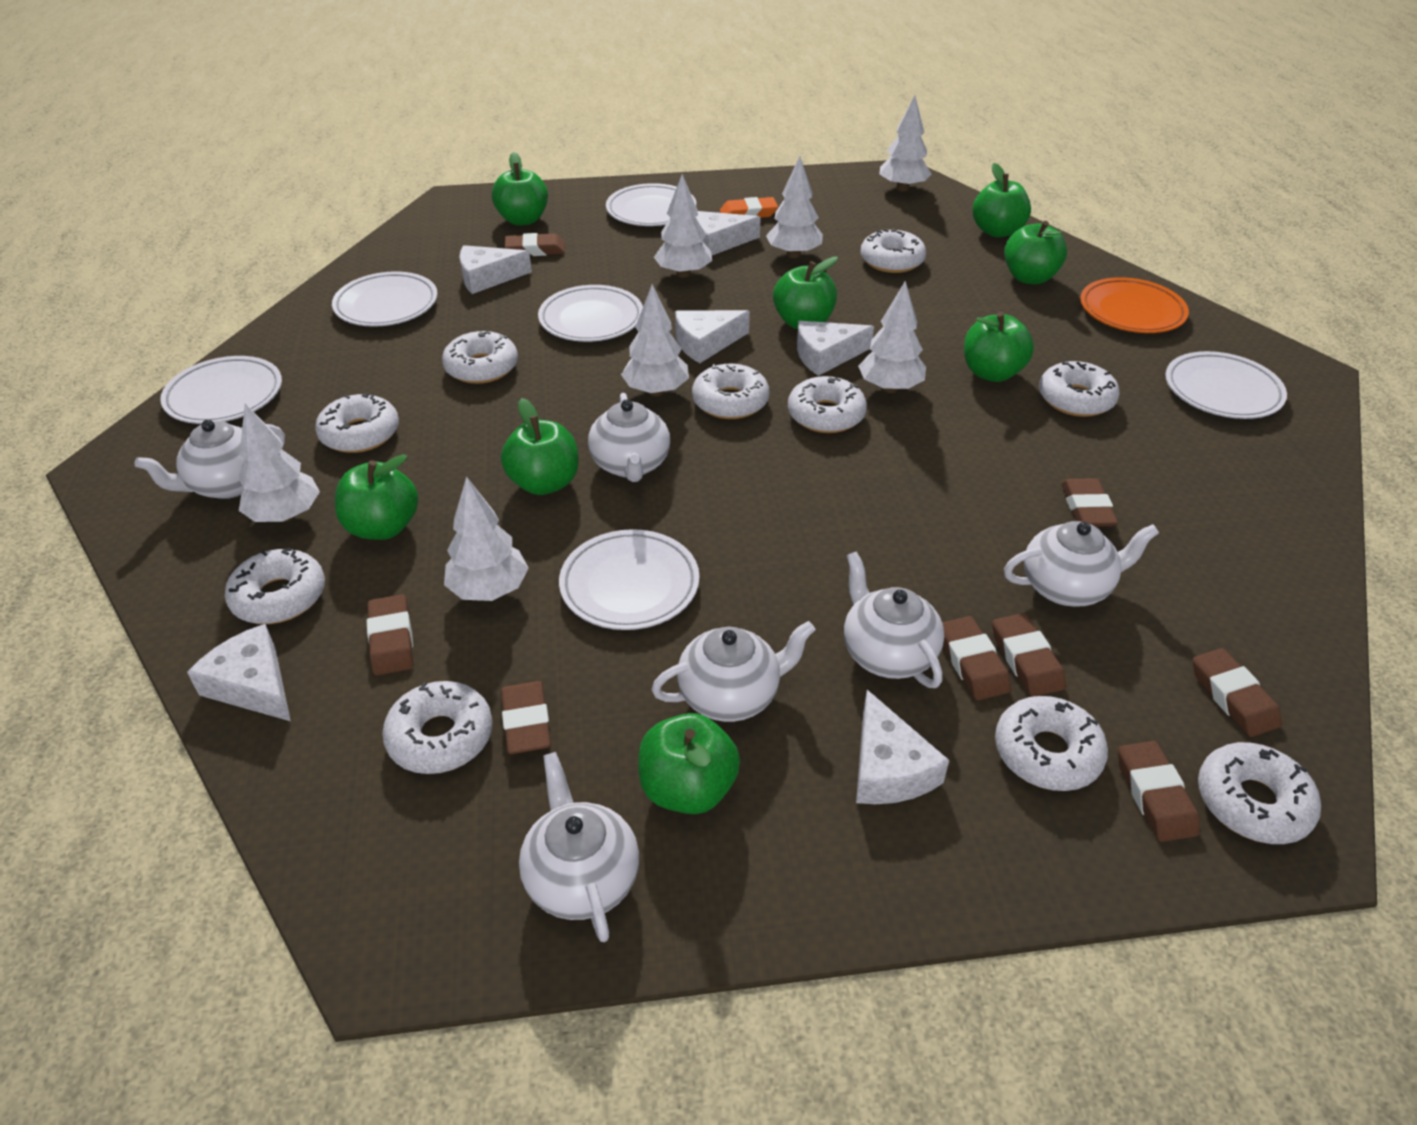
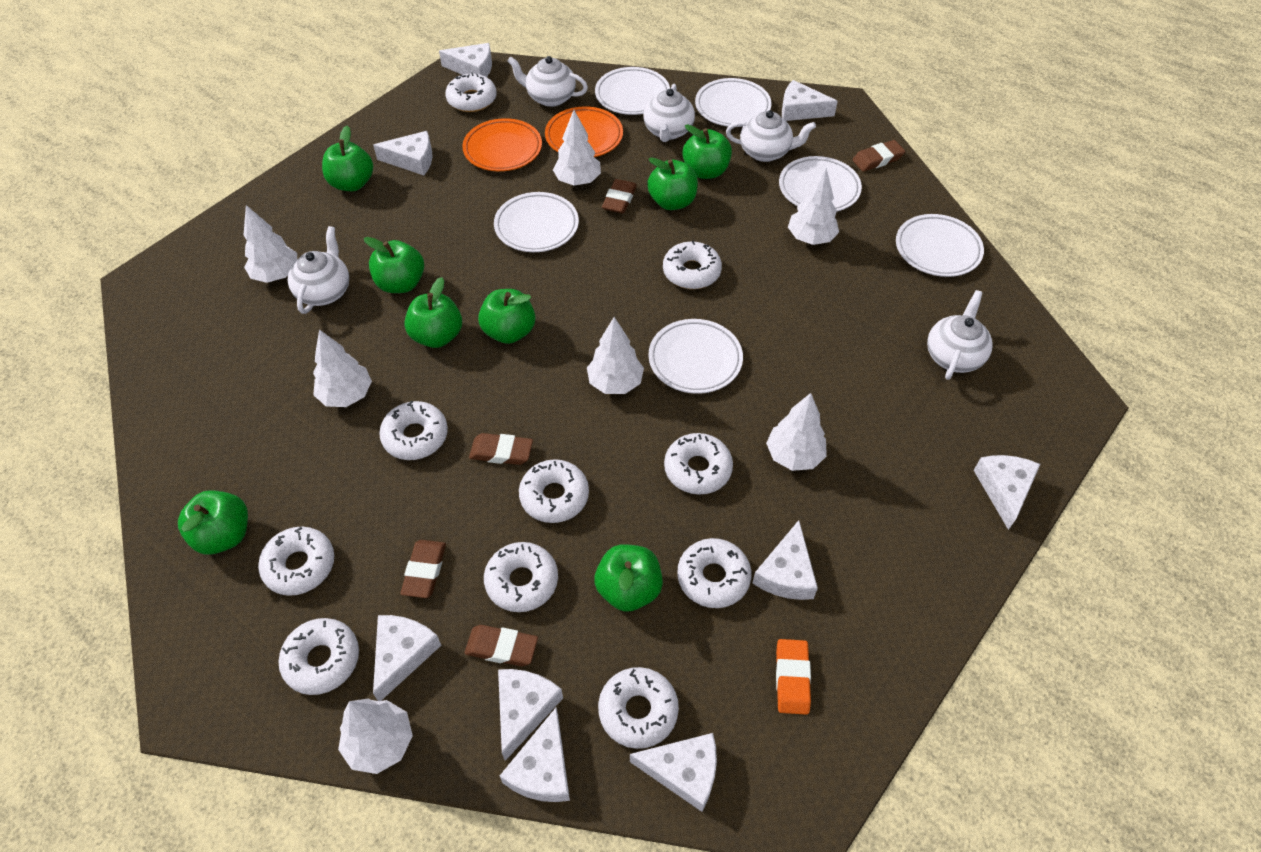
brown eraser: 8 -> 5
orange plate: 1 -> 2
white cheese: 6 -> 9
white teapot: 6 -> 5

